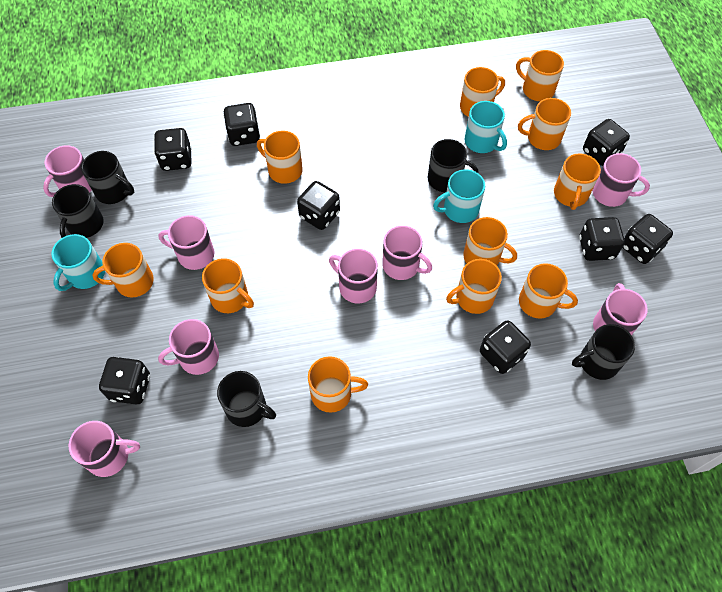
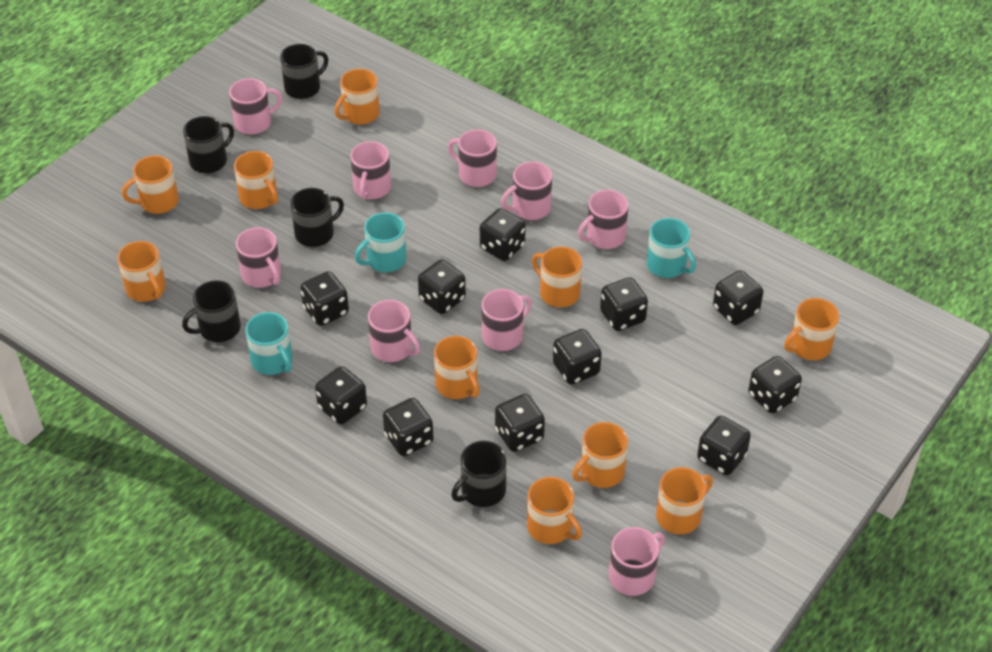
black dice: 8 -> 11
orange mug: 11 -> 10
pink mug: 8 -> 9

